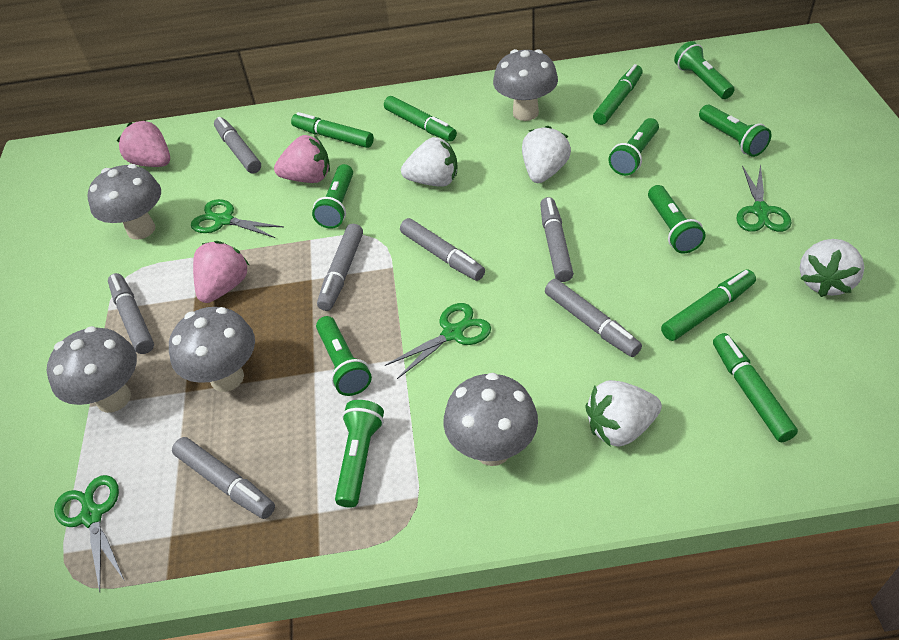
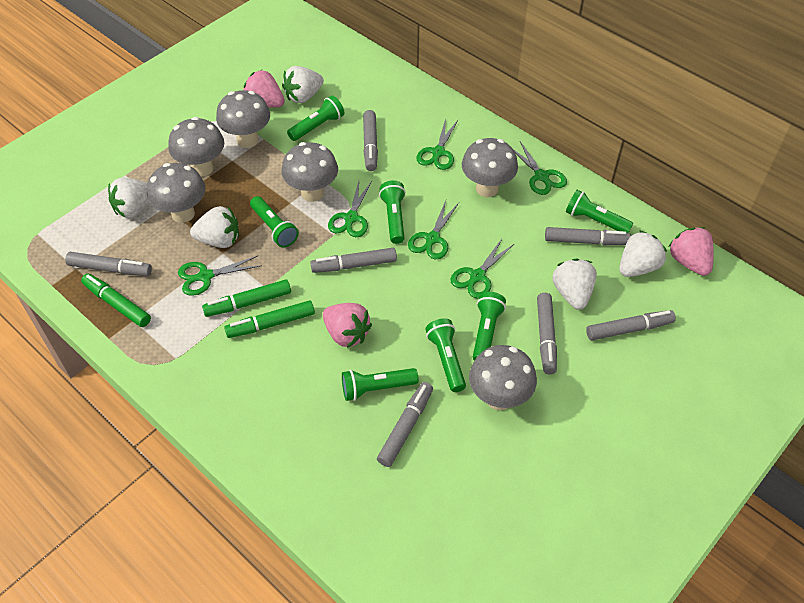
green marker: 5 -> 3
green scissors: 4 -> 6
grey mushroom: 5 -> 6
white strawberry: 4 -> 5

